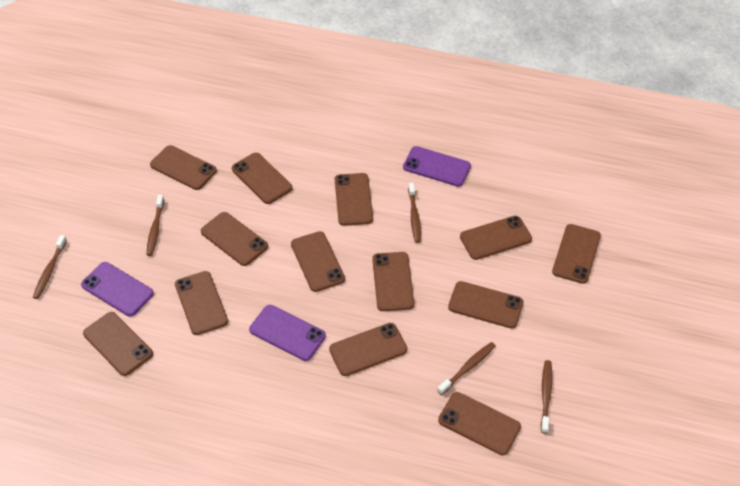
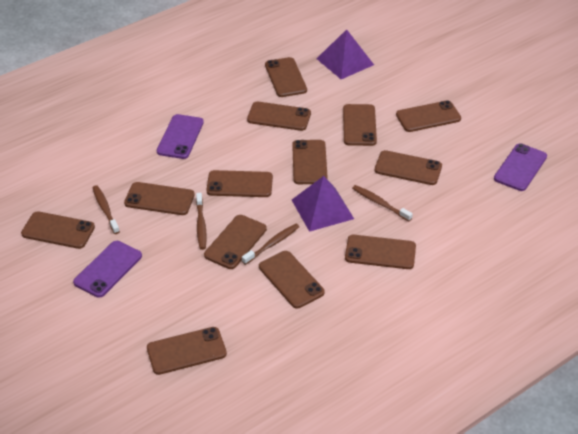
brown toothbrush: 5 -> 4
purple pyramid: 0 -> 2

